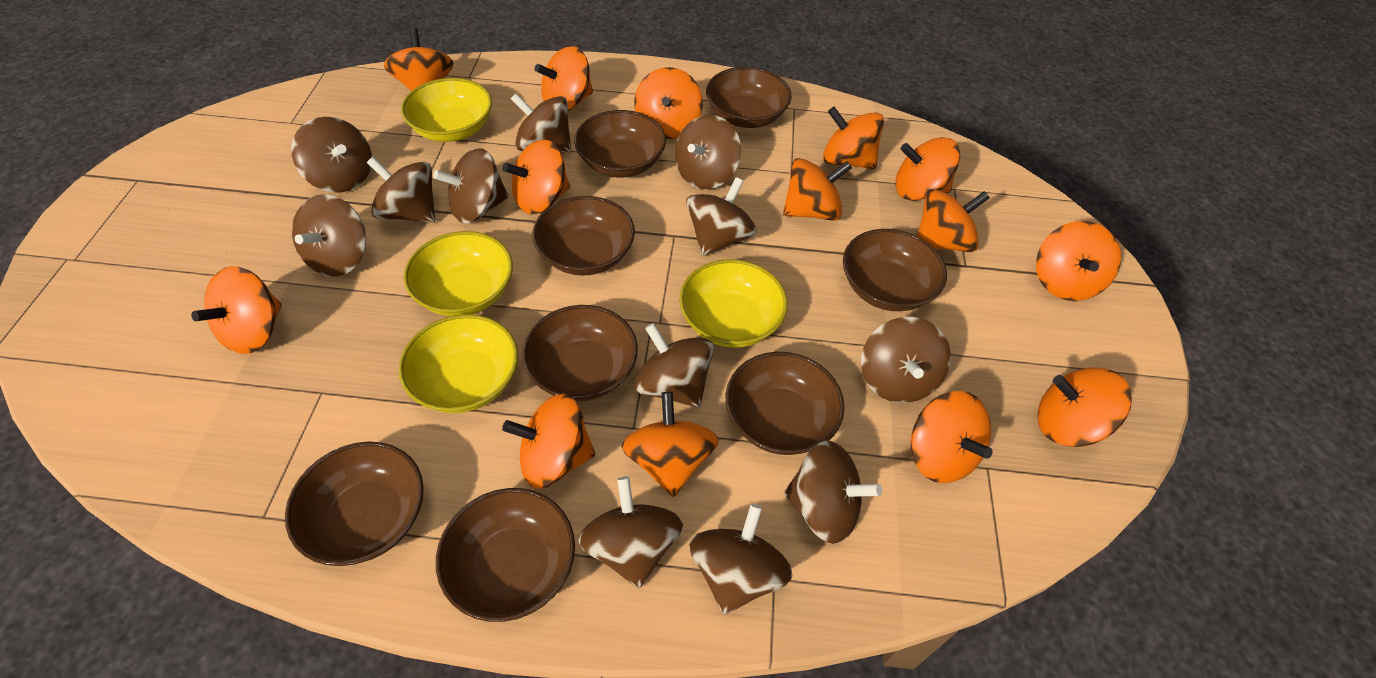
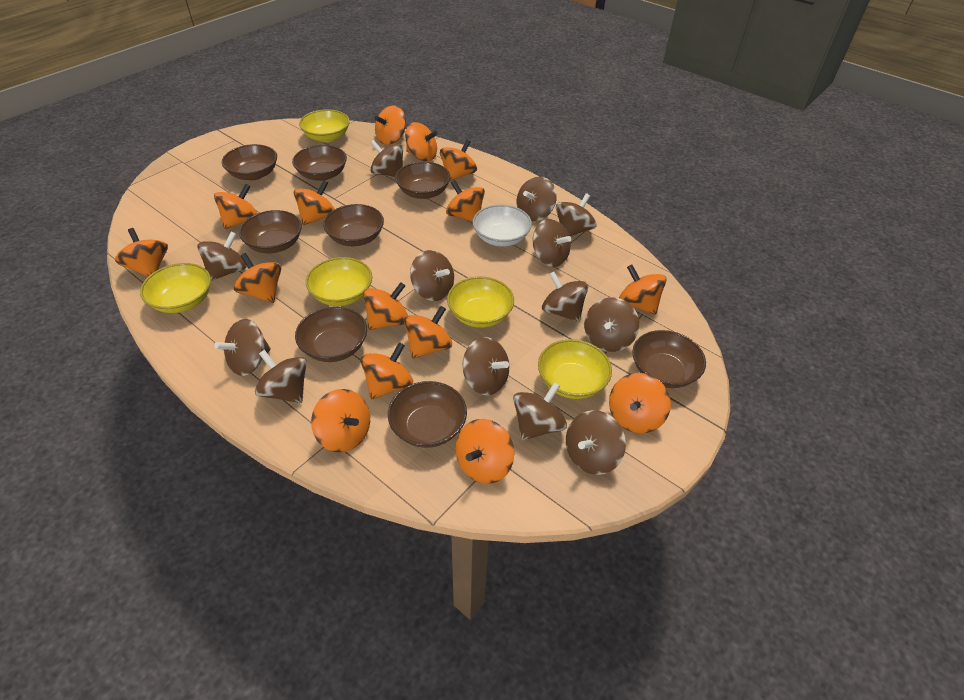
brown spinning top: 12 -> 13
orange spinning top: 14 -> 15
white bowl: 0 -> 1
yellow bowl: 4 -> 5

